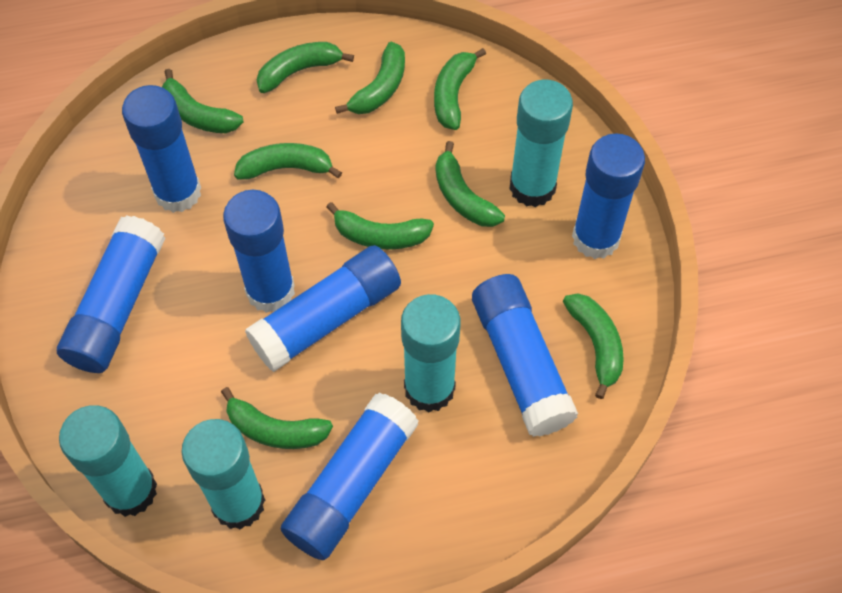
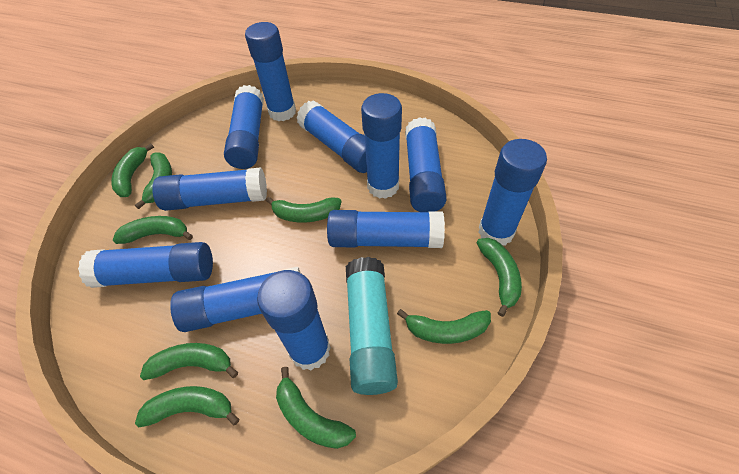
blue glue stick: 7 -> 11
turquoise glue stick: 4 -> 1

